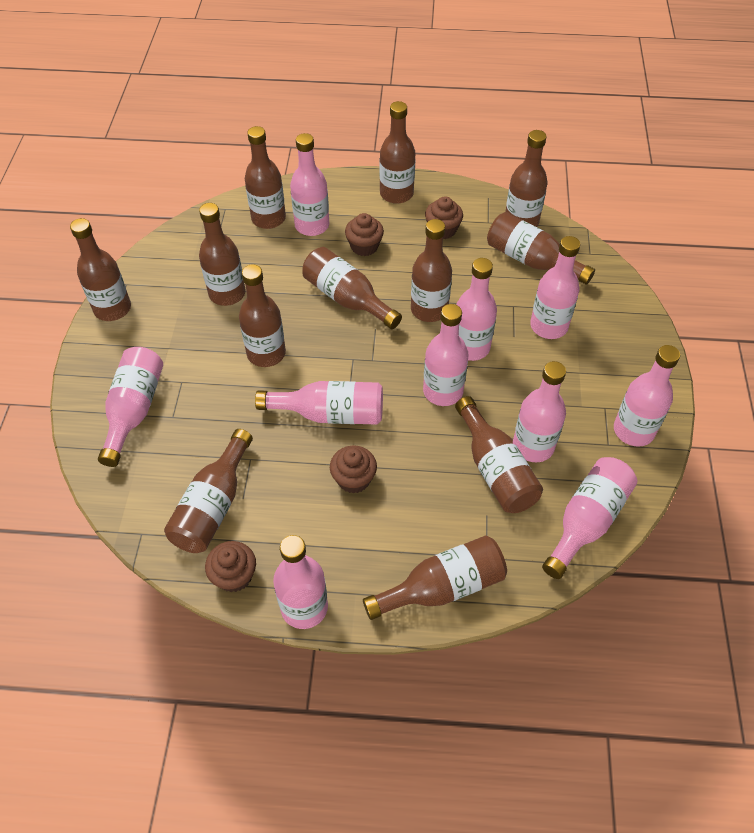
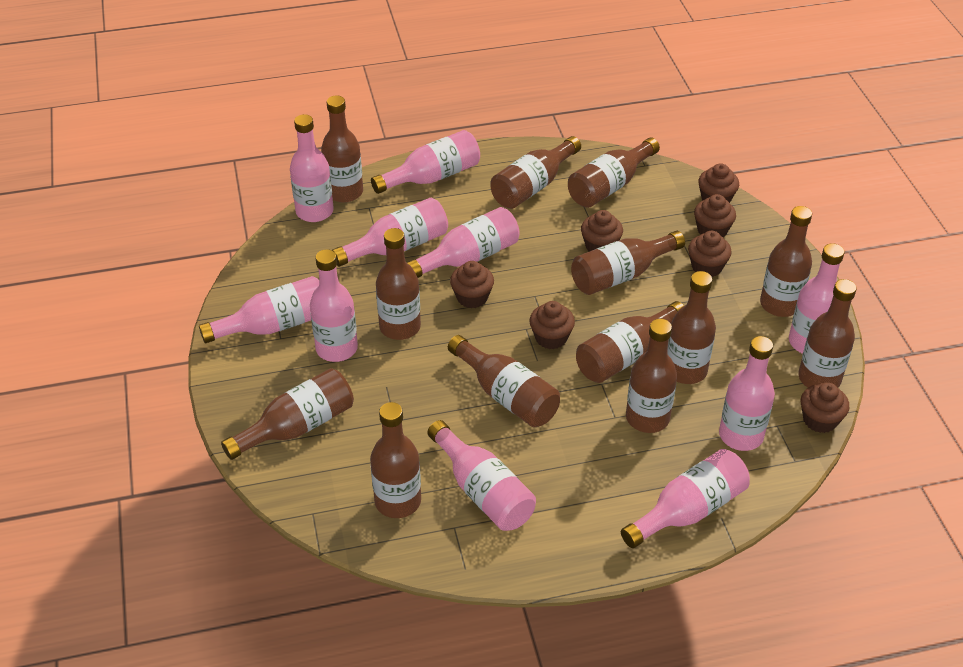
brown bottle: 12 -> 13
brown cupcake: 4 -> 7

